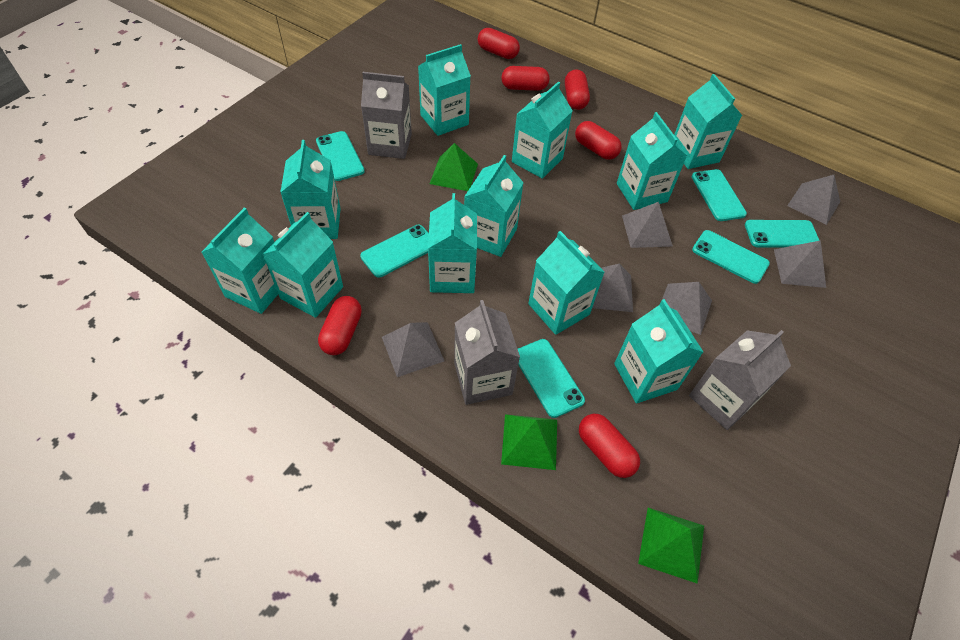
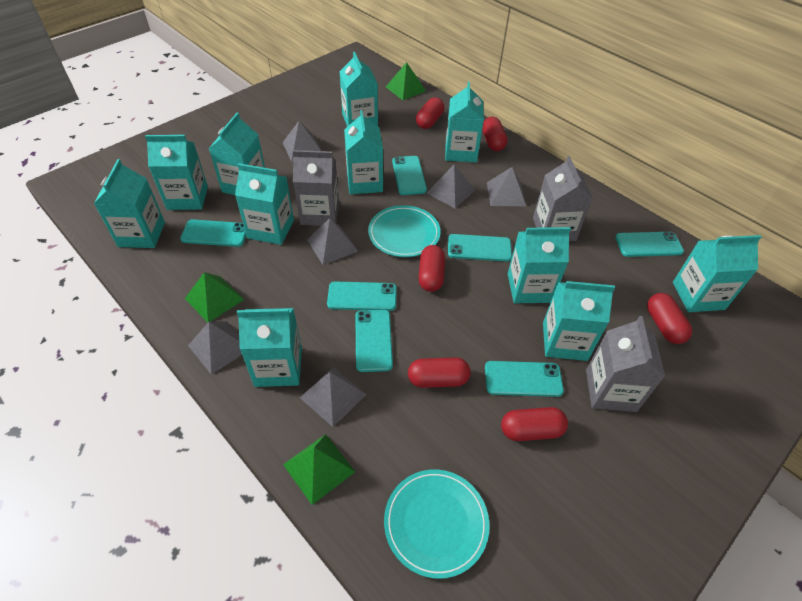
turquoise phone: 6 -> 7
turquoise plate: 0 -> 2

